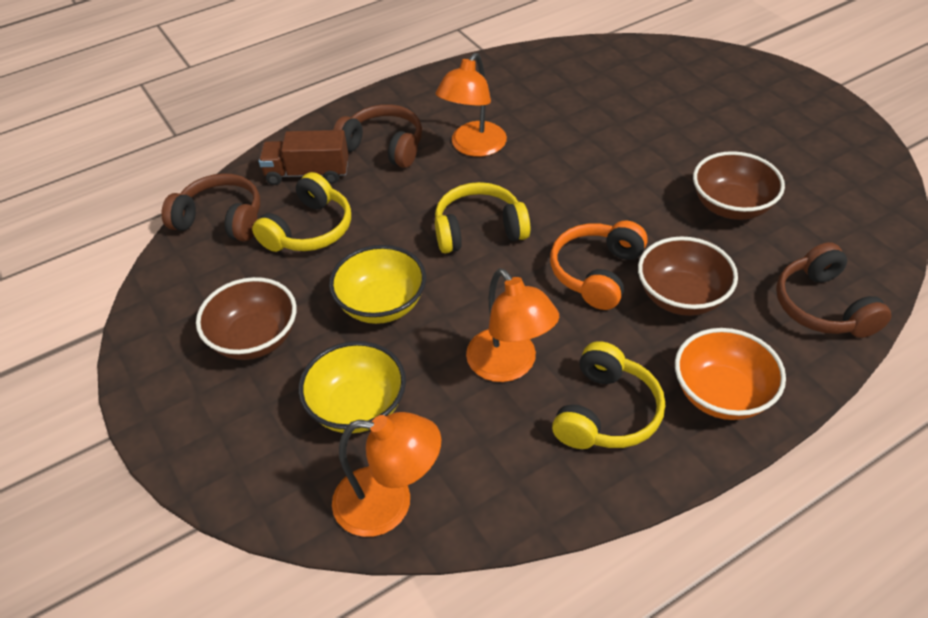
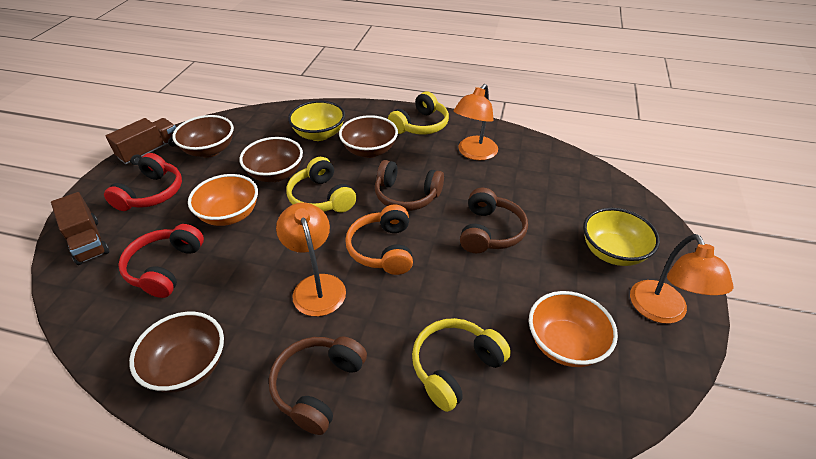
brown bowl: 3 -> 4
brown truck: 1 -> 2
orange bowl: 1 -> 2
red headphones: 0 -> 2

